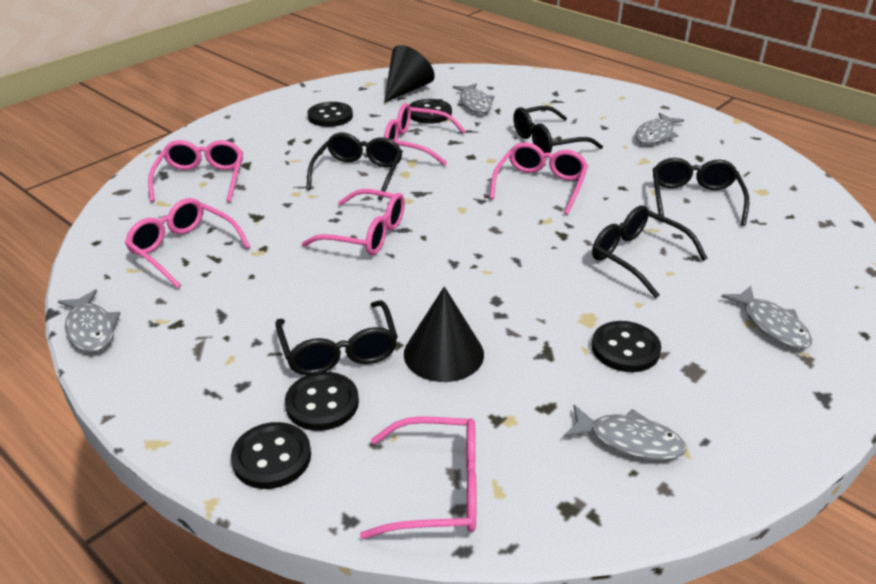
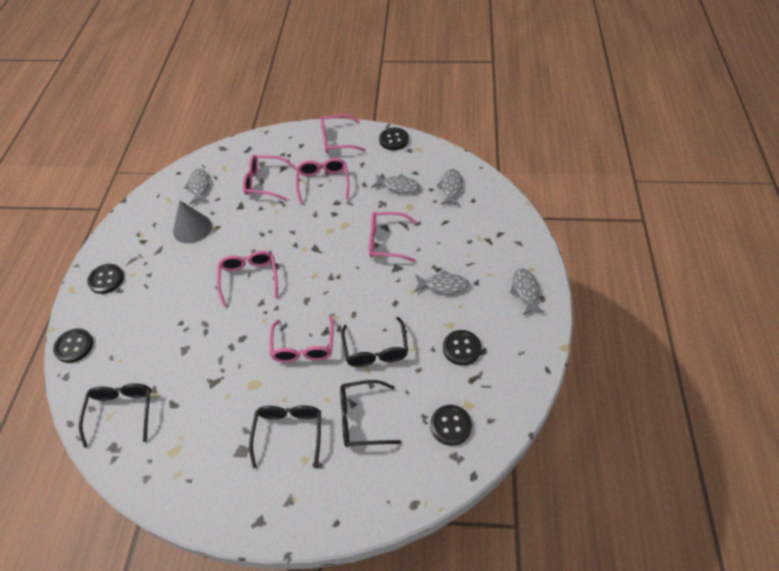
black cone: 2 -> 0
black glasses: 5 -> 4
grey cone: 0 -> 1

